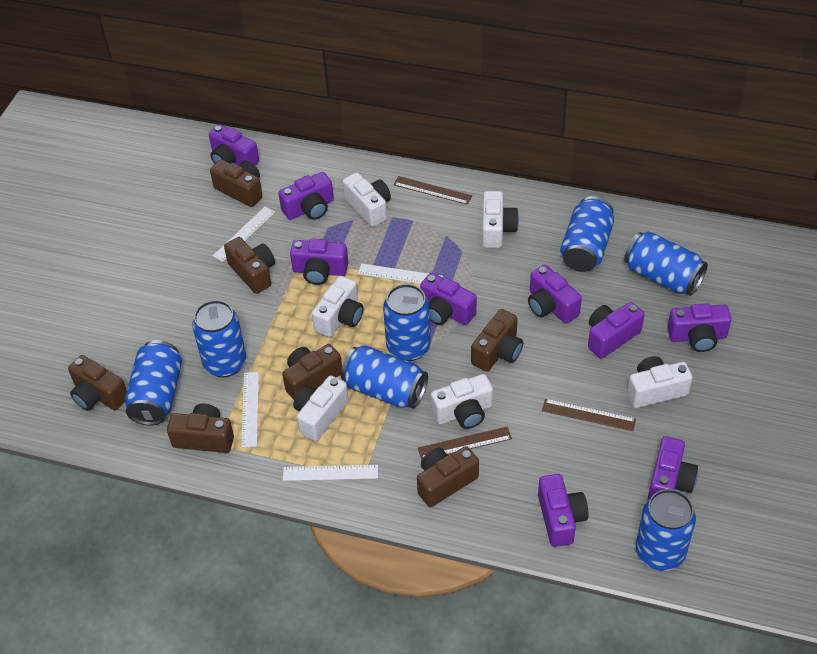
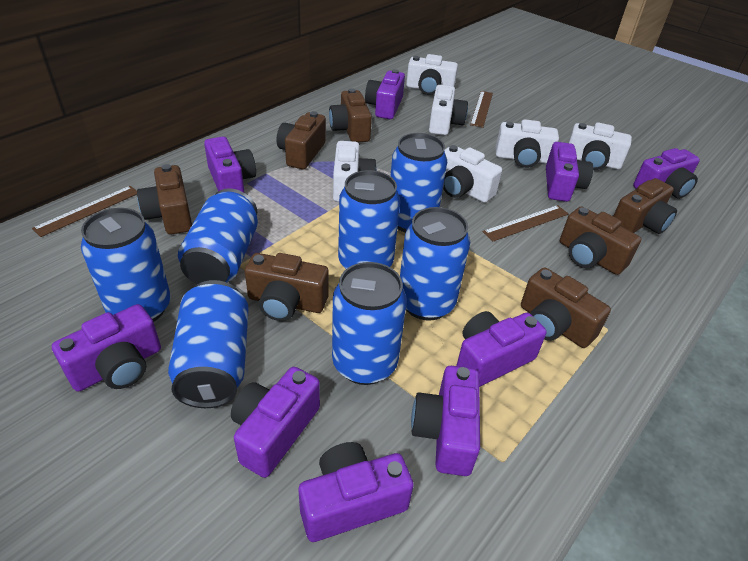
white ruler: 4 -> 0

